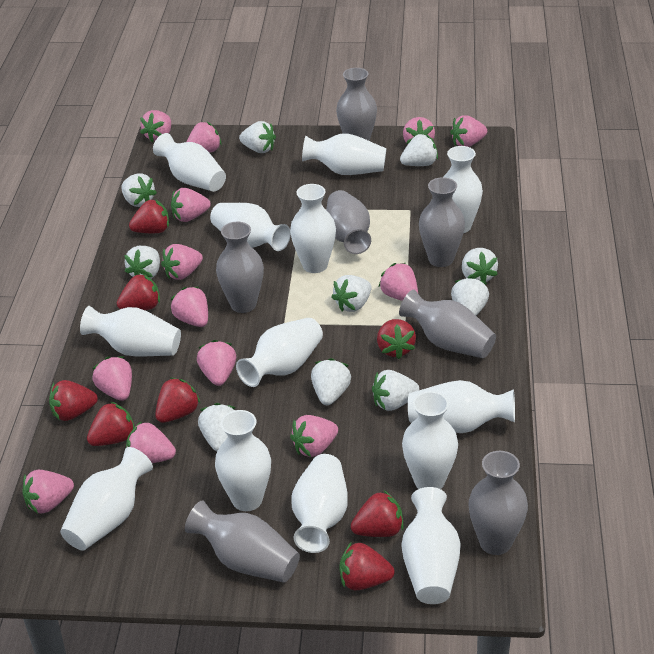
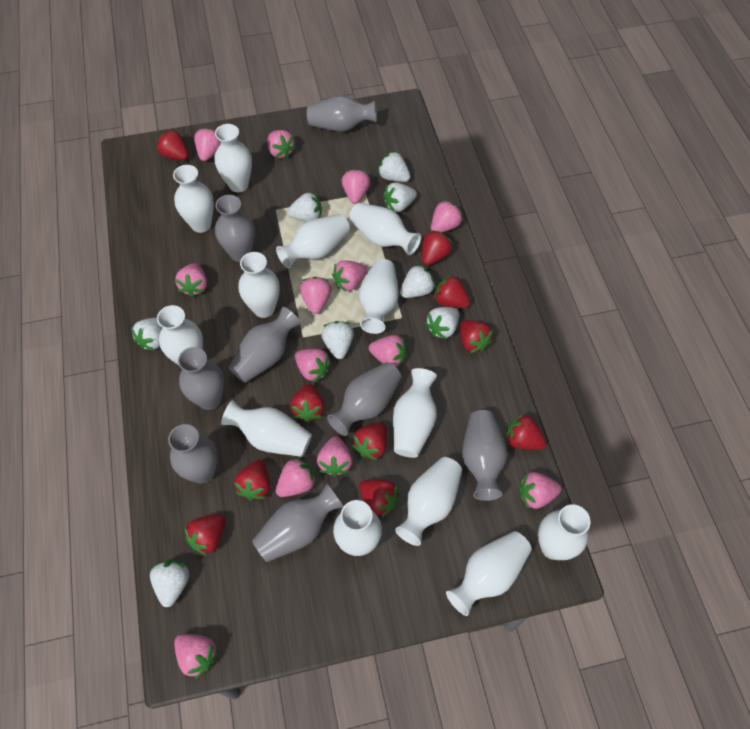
grey vase: 7 -> 8
red strawberry: 8 -> 10
white strawberry: 10 -> 8

